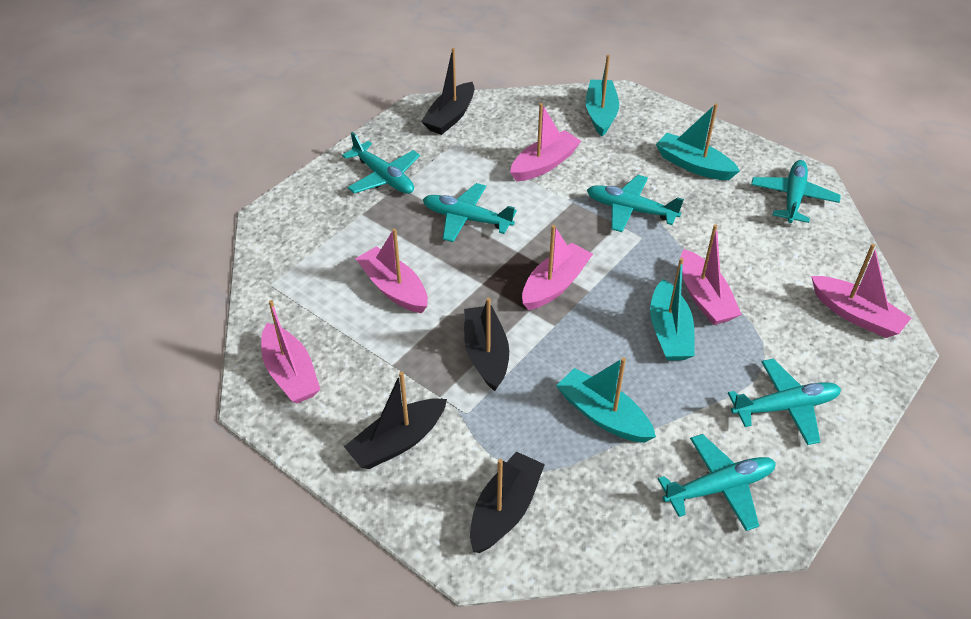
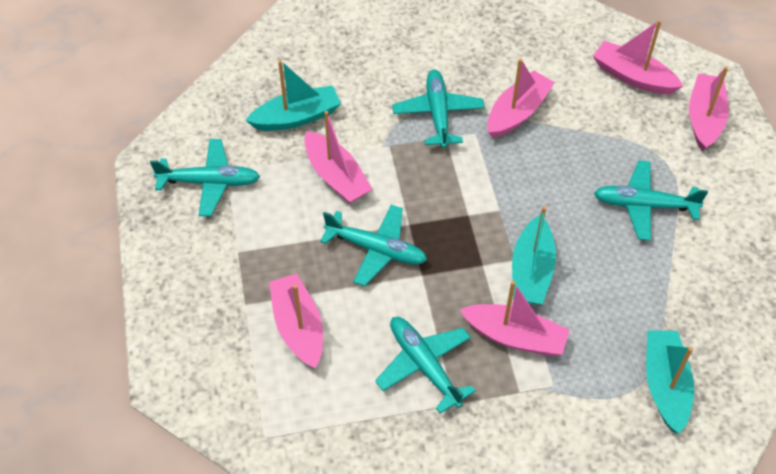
black boat: 4 -> 0
turquoise boat: 4 -> 3
turquoise plane: 6 -> 5

